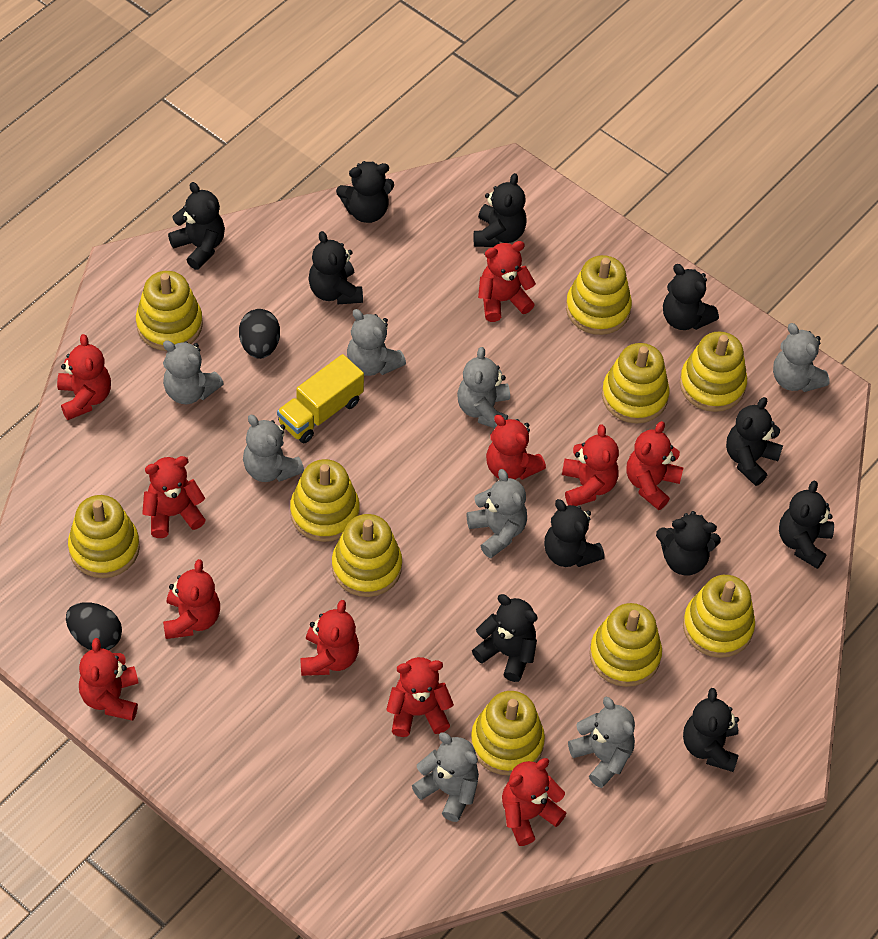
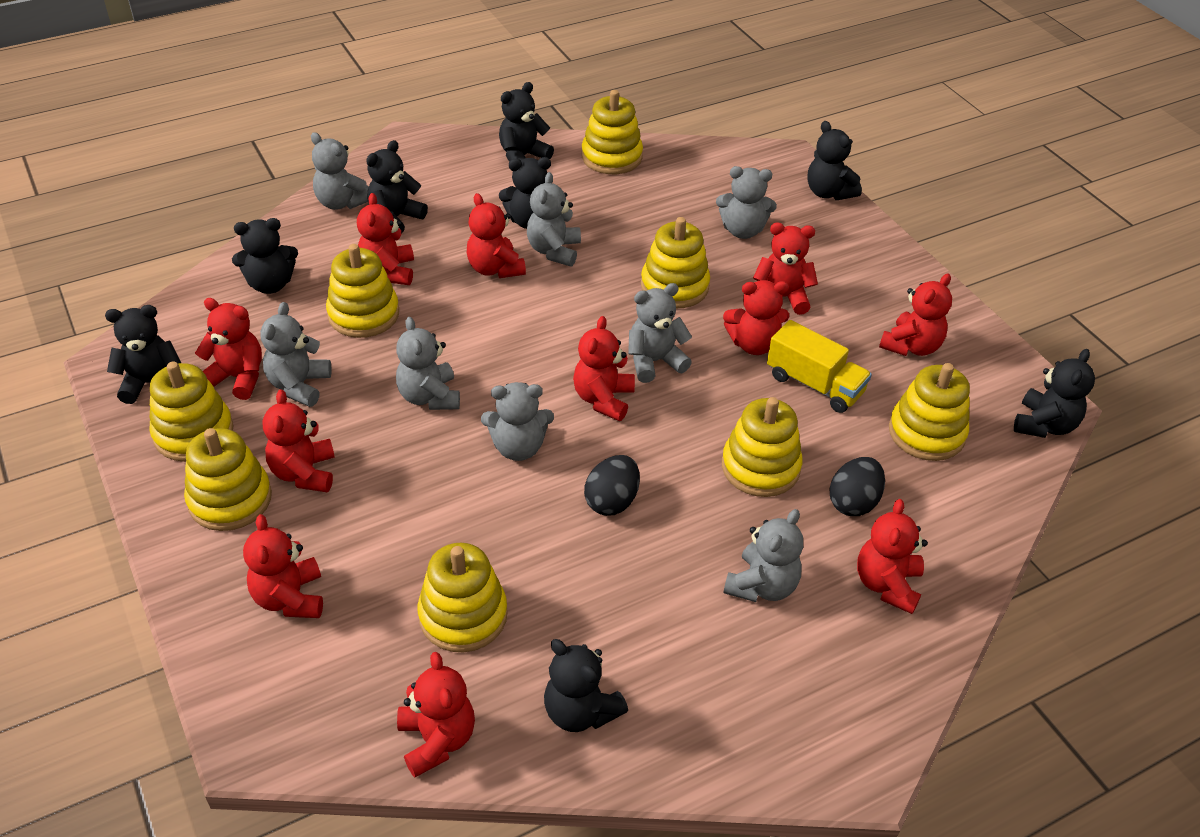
black teddy bear: 11 -> 8
yellow stacking toy: 10 -> 8

